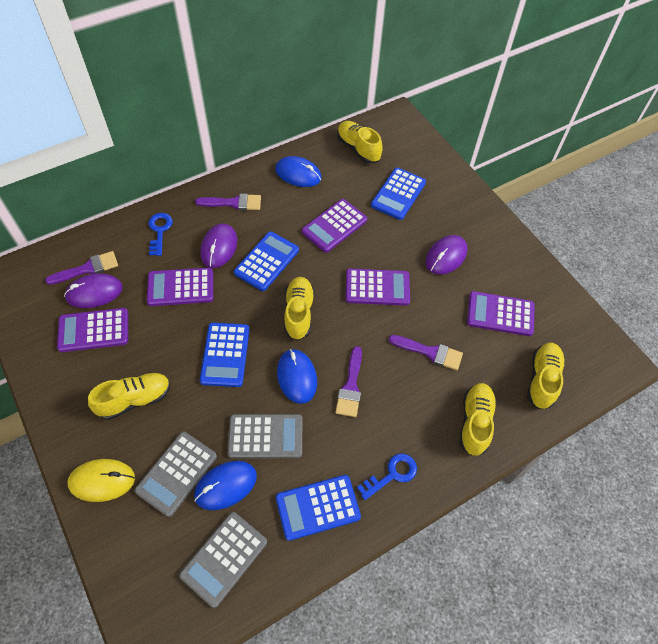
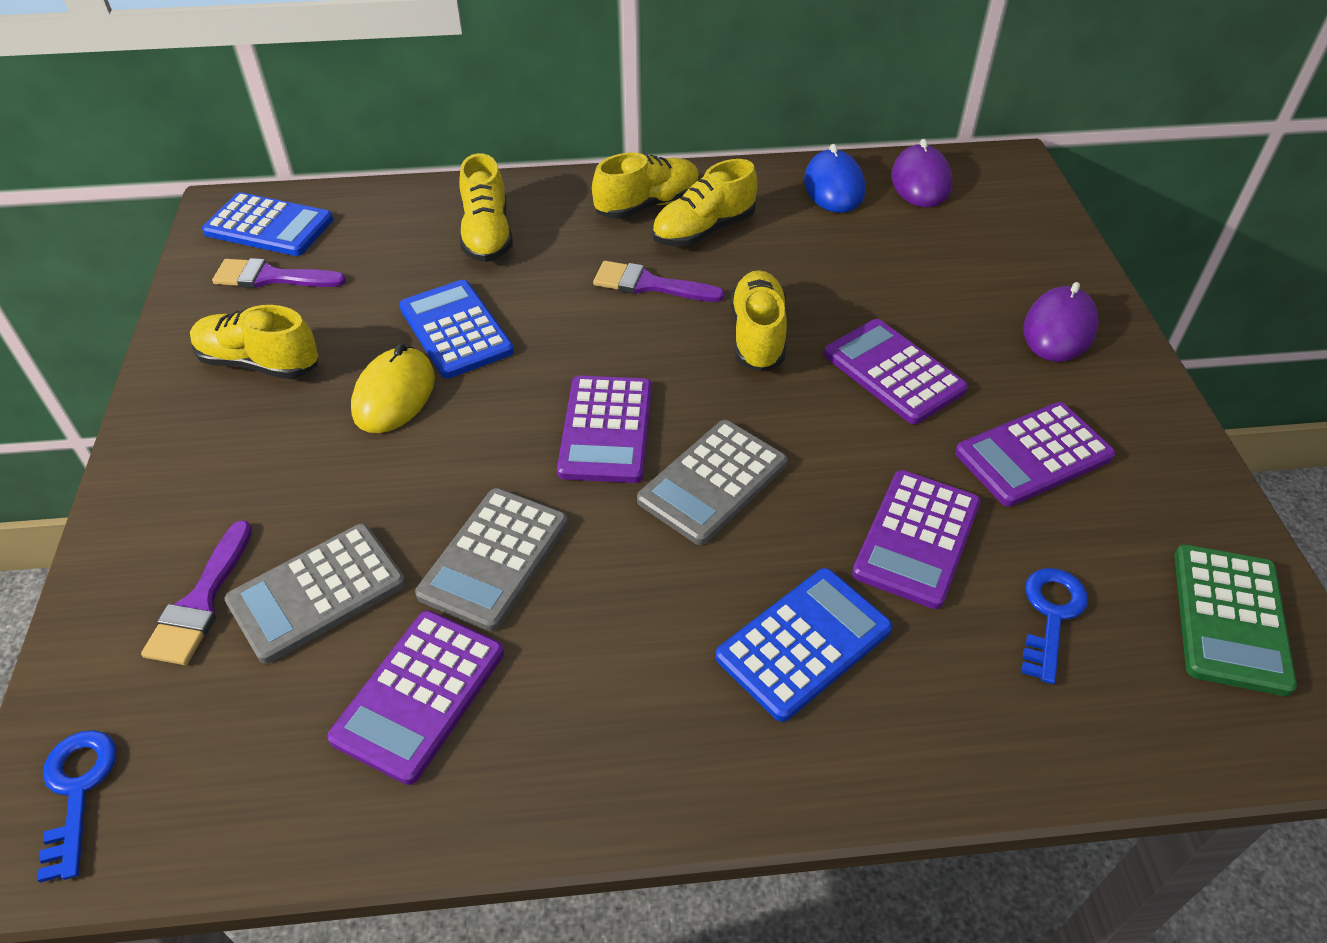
blue calculator: 4 -> 3
blue mouse: 3 -> 1
green calculator: 0 -> 1
purple brush: 4 -> 3
purple mouse: 3 -> 2

